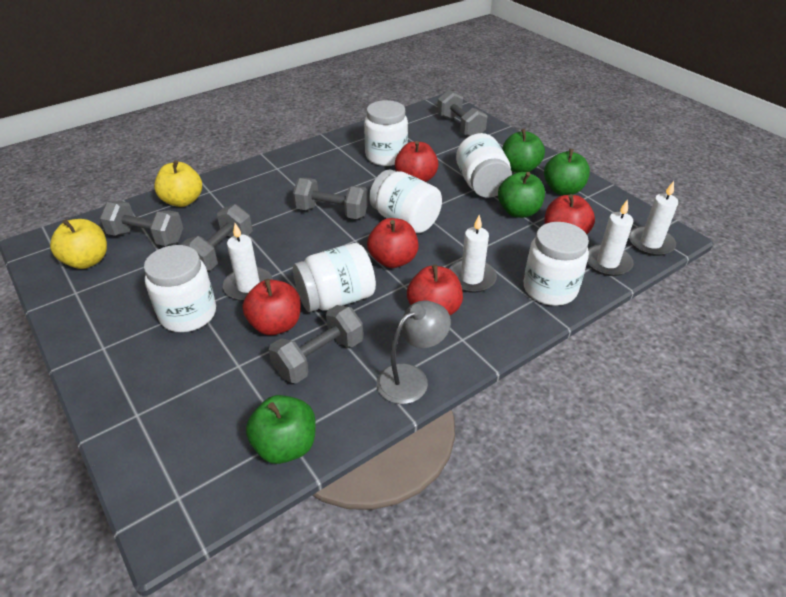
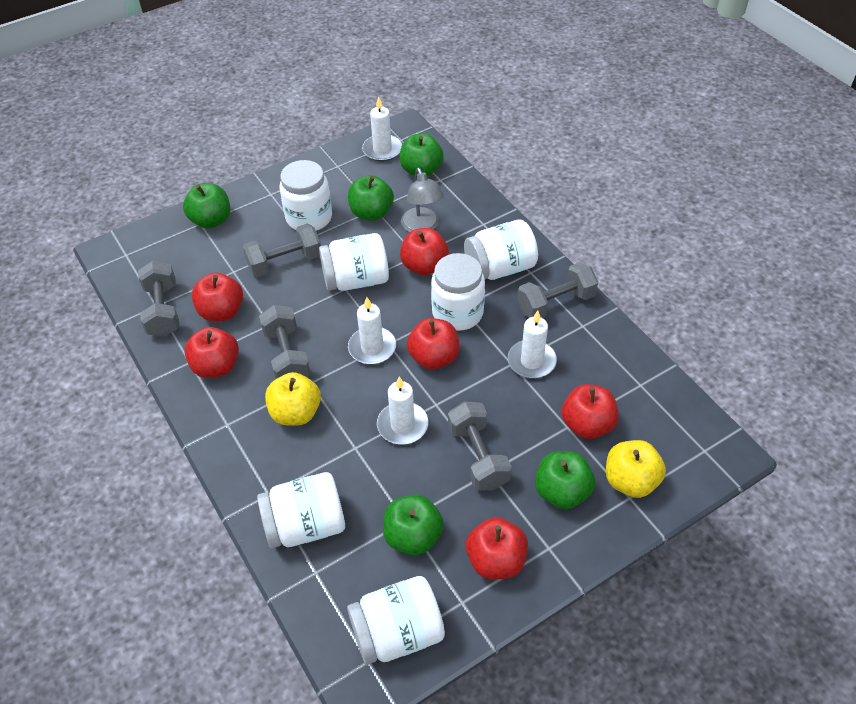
green apple: 4 -> 5
red apple: 5 -> 6

